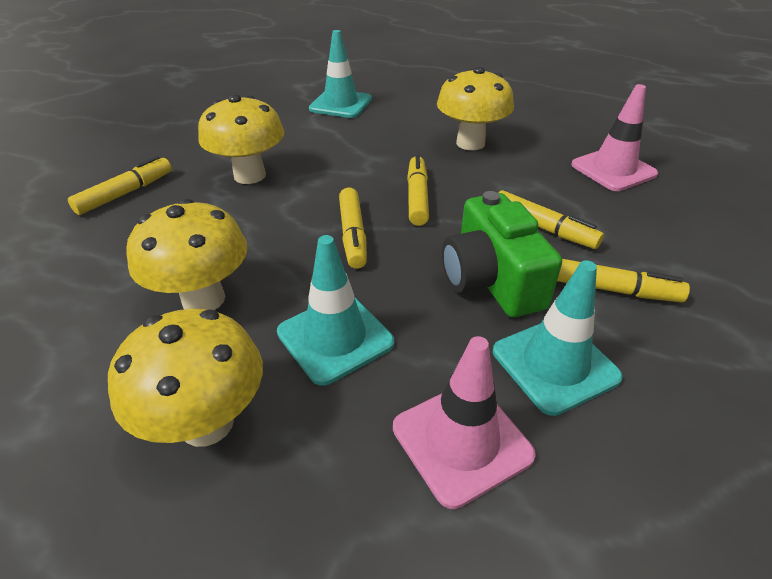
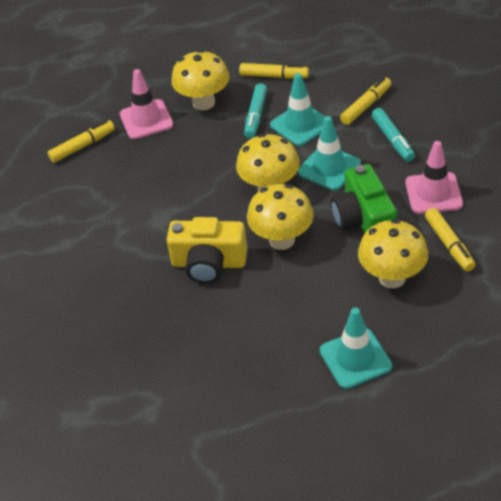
turquoise marker: 0 -> 2
yellow camera: 0 -> 1
yellow marker: 5 -> 4

